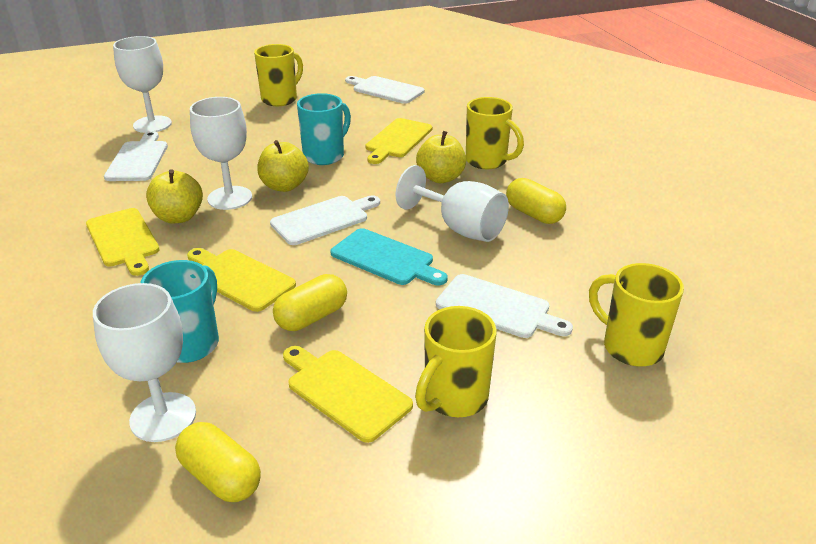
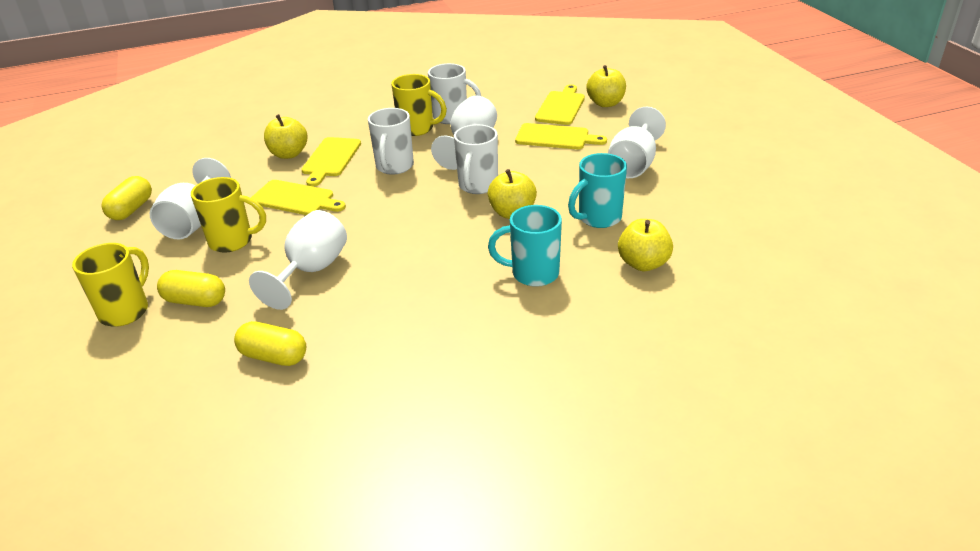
turquoise cutting board: 1 -> 0
white cutting board: 4 -> 0
white mug: 0 -> 3
yellow apple: 3 -> 4
yellow mug: 4 -> 3

